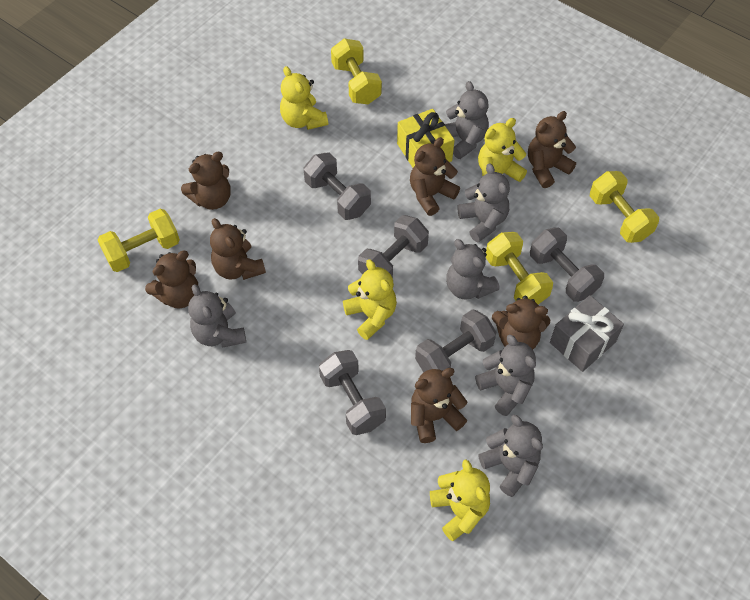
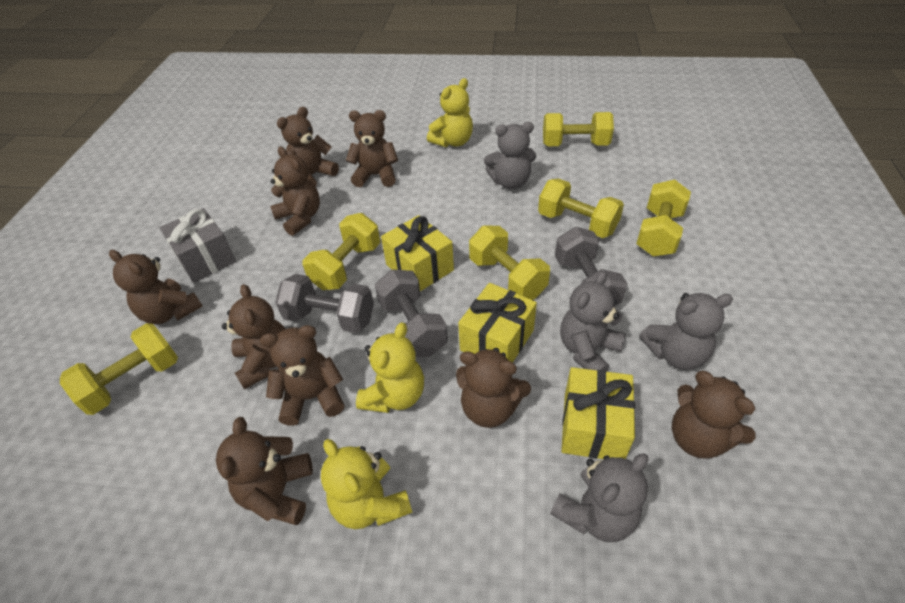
brown teddy bear: 7 -> 9
grey dumbbell: 5 -> 3
grey teddy bear: 6 -> 4
yellow dumbbell: 4 -> 6
yellow gift: 1 -> 3
yellow teddy bear: 4 -> 3

